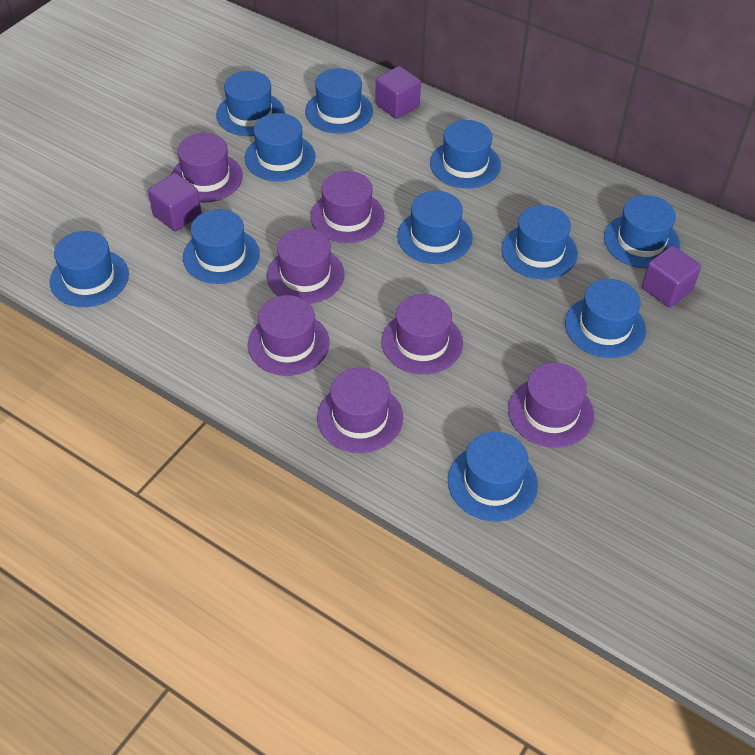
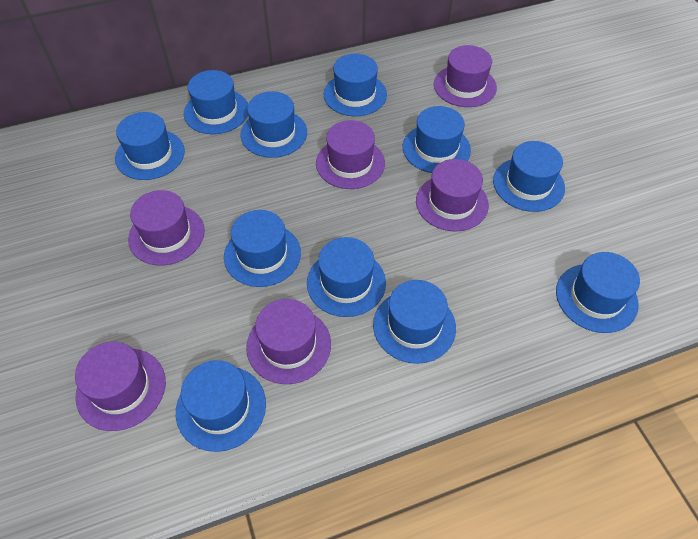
purple cube: 3 -> 0
purple hat: 7 -> 6

